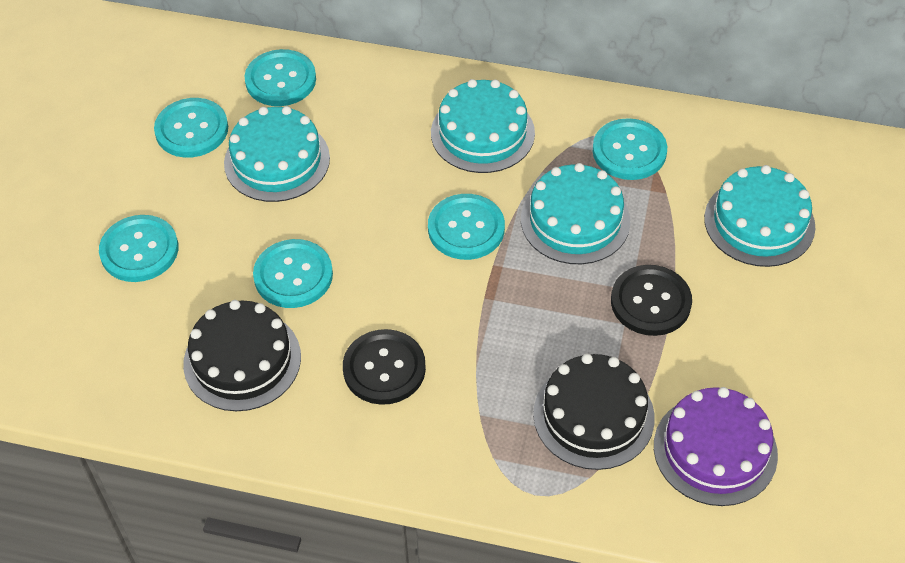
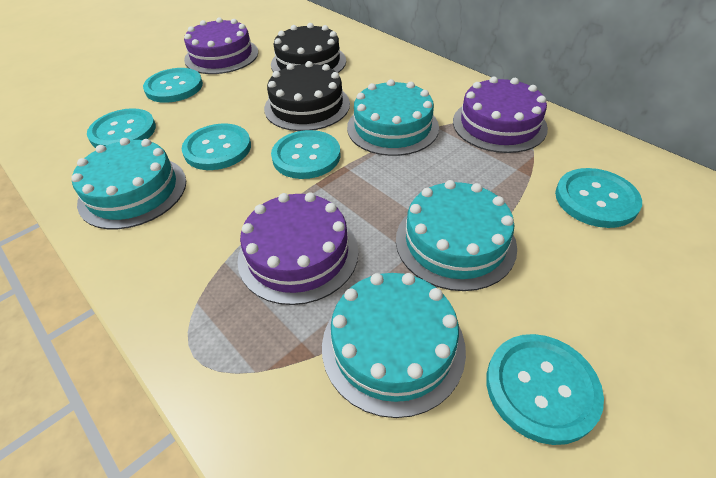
black button: 2 -> 0
purple cake: 1 -> 3

